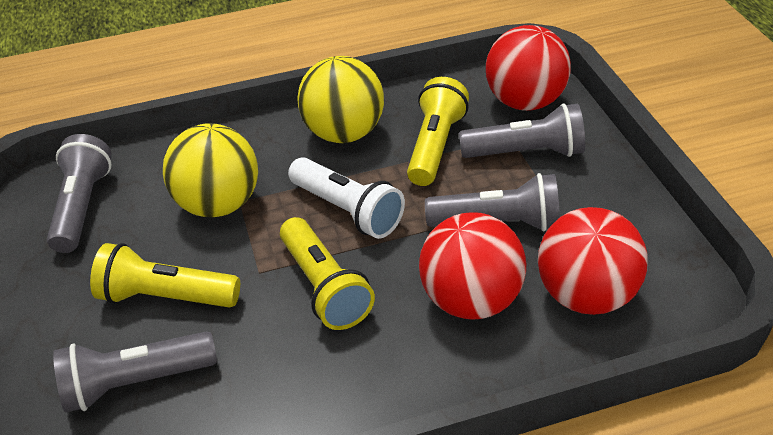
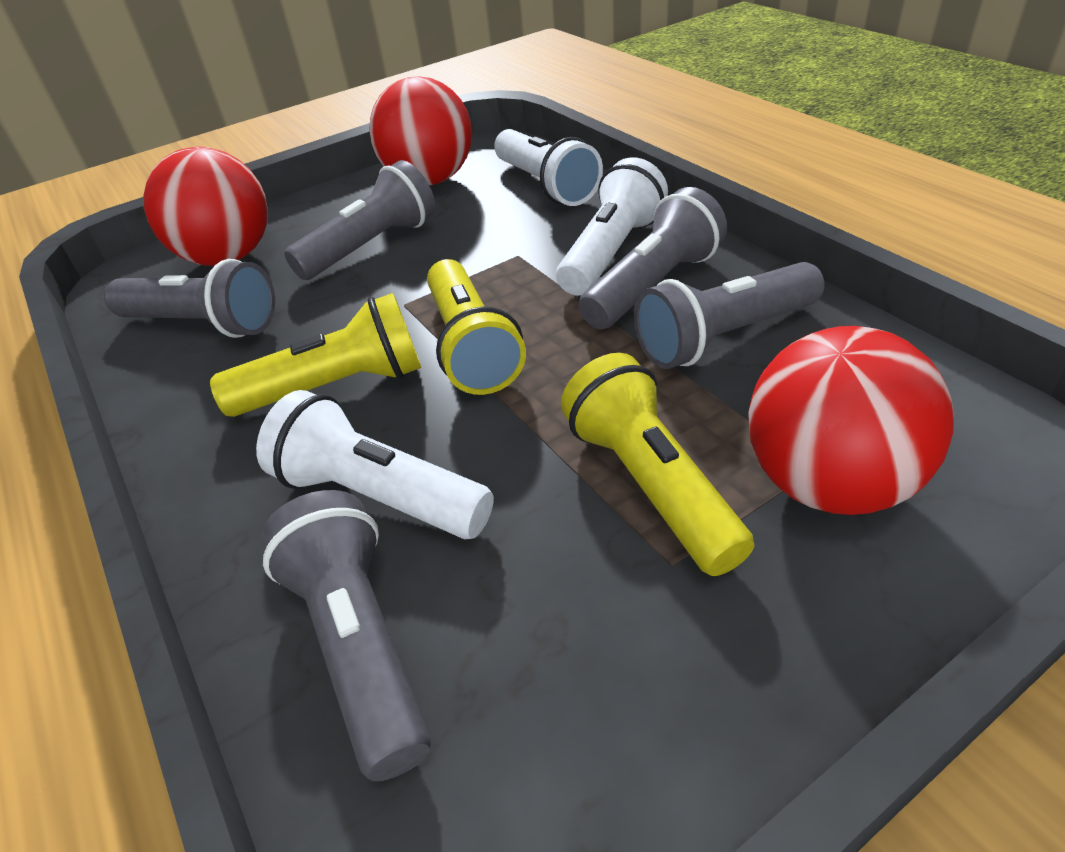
grey flashlight: 4 -> 5
white flashlight: 1 -> 3
yellow ball: 2 -> 0

